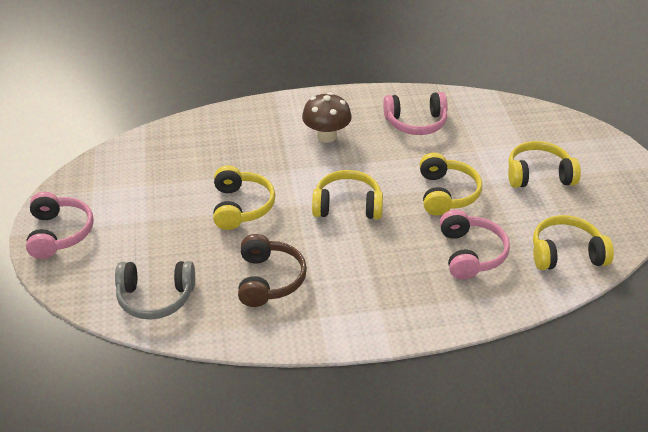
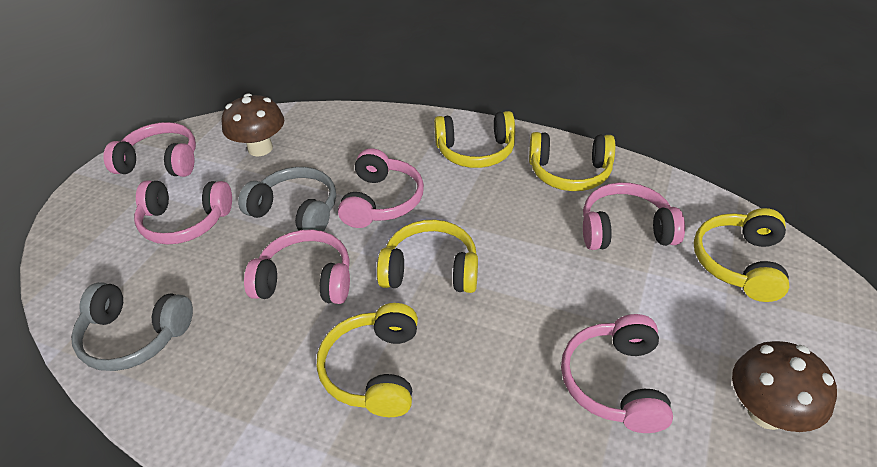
brown headphones: 1 -> 0
brown mushroom: 1 -> 2
grey headphones: 1 -> 2
pink headphones: 3 -> 6

